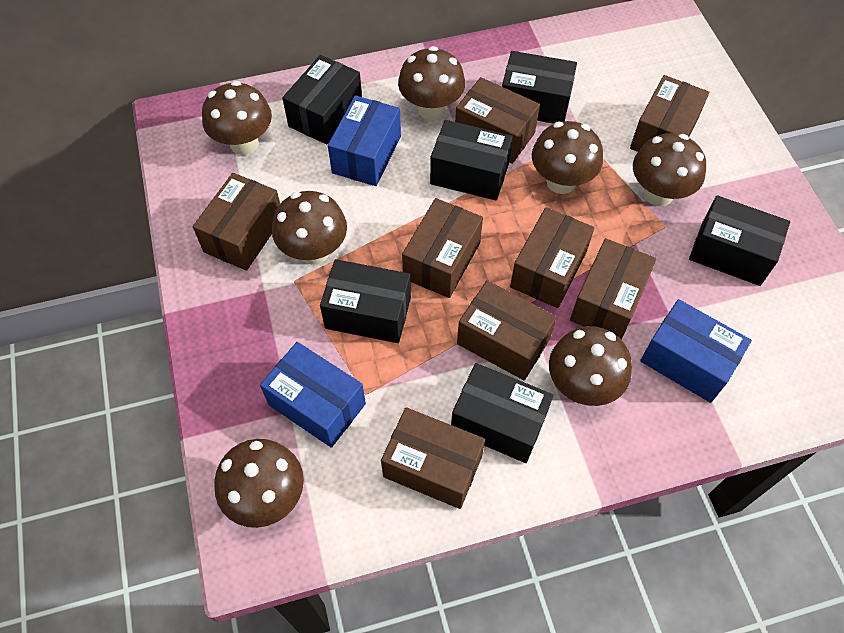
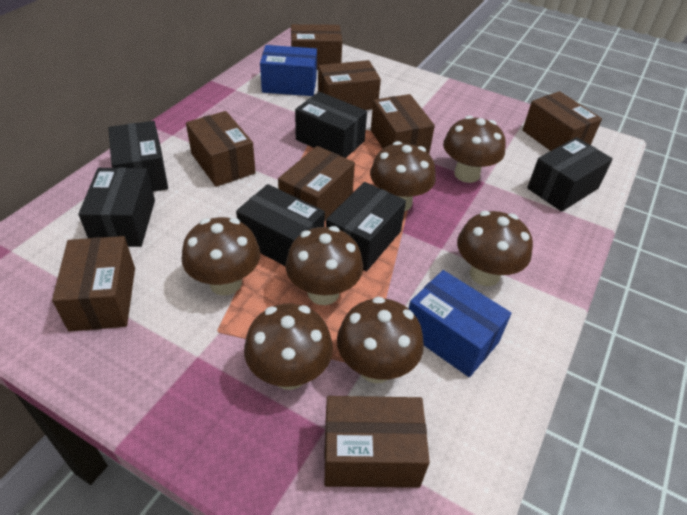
blue box: 3 -> 2

